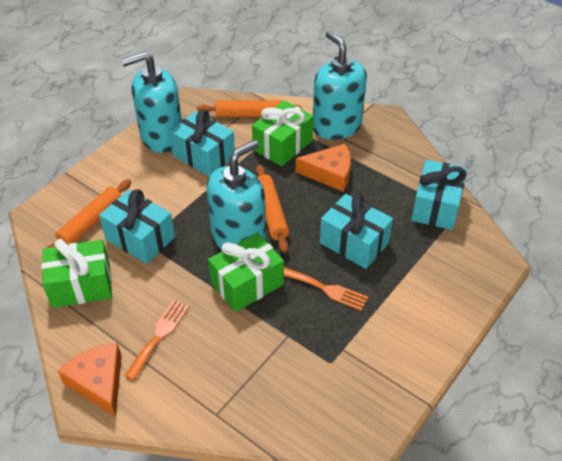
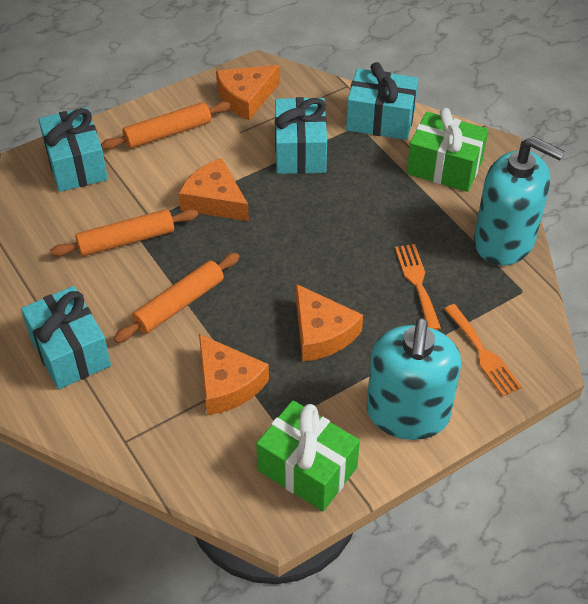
green gift: 3 -> 2
orange cheese: 2 -> 4
turquoise soap dispenser: 3 -> 2

